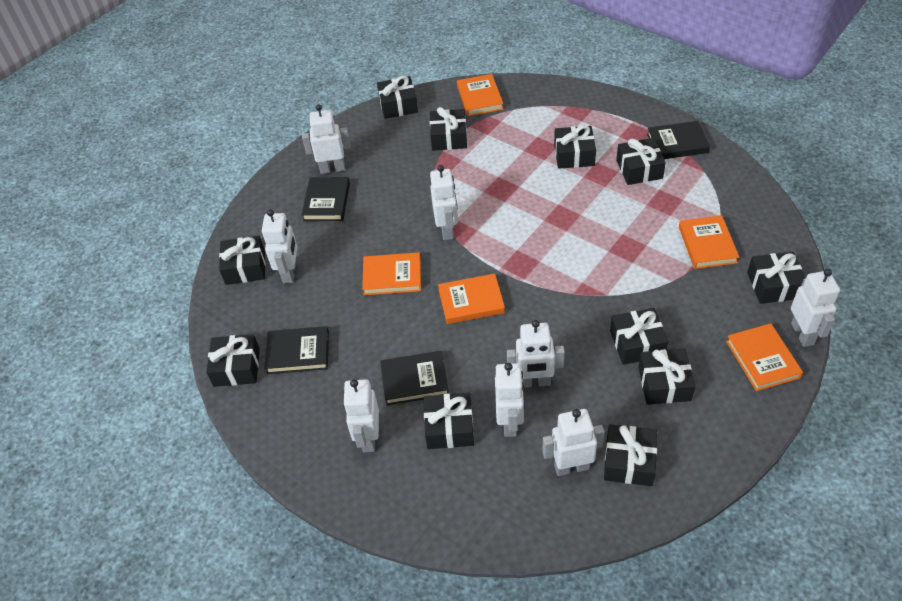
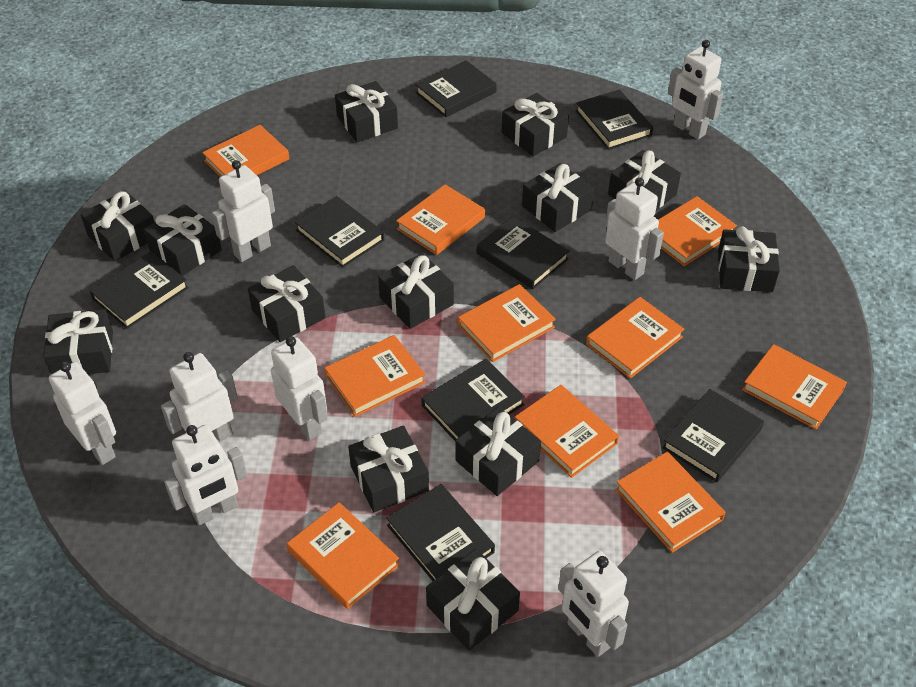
black book: 4 -> 8
black gift: 11 -> 13
orange book: 5 -> 10

